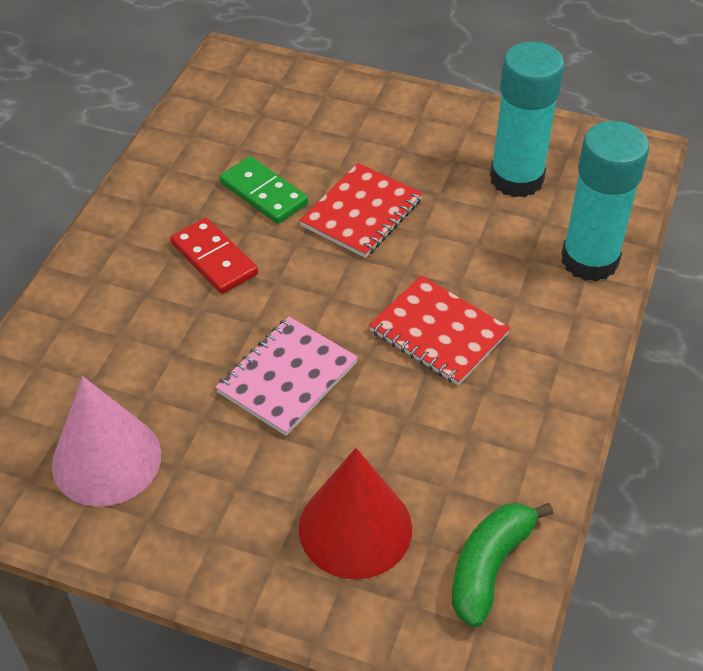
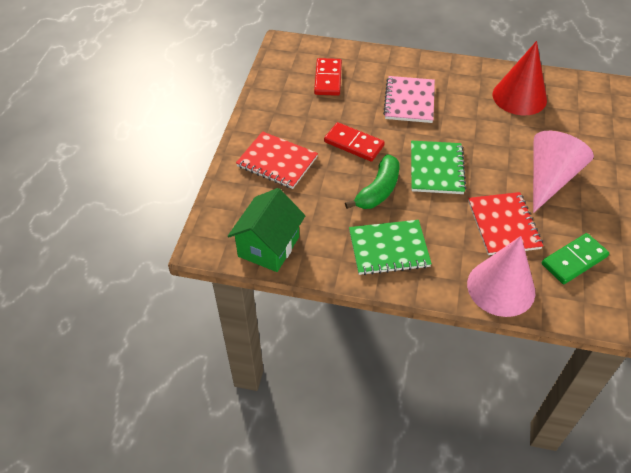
green house: 0 -> 1
green notebook: 0 -> 2
pink cone: 1 -> 2
red domino: 1 -> 2
turquoise glue stick: 2 -> 0

